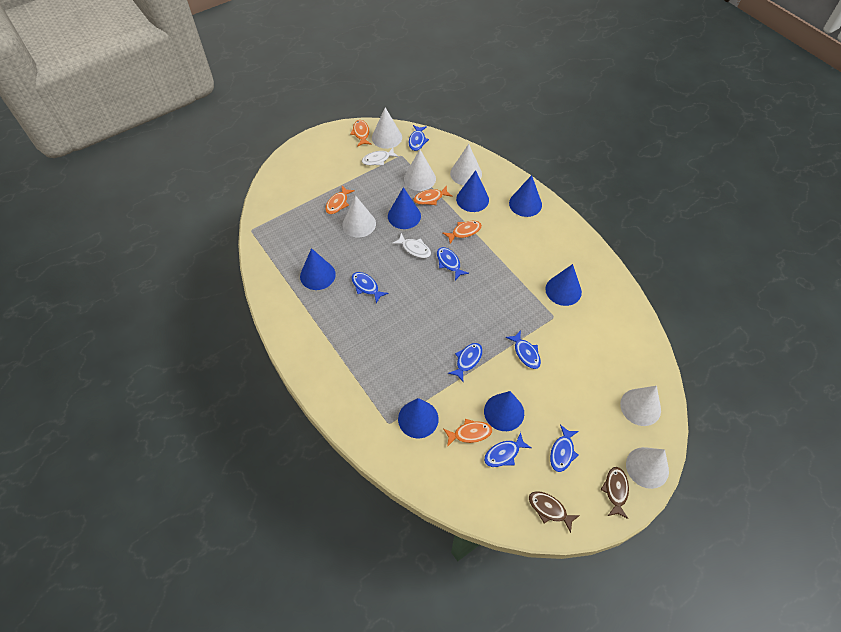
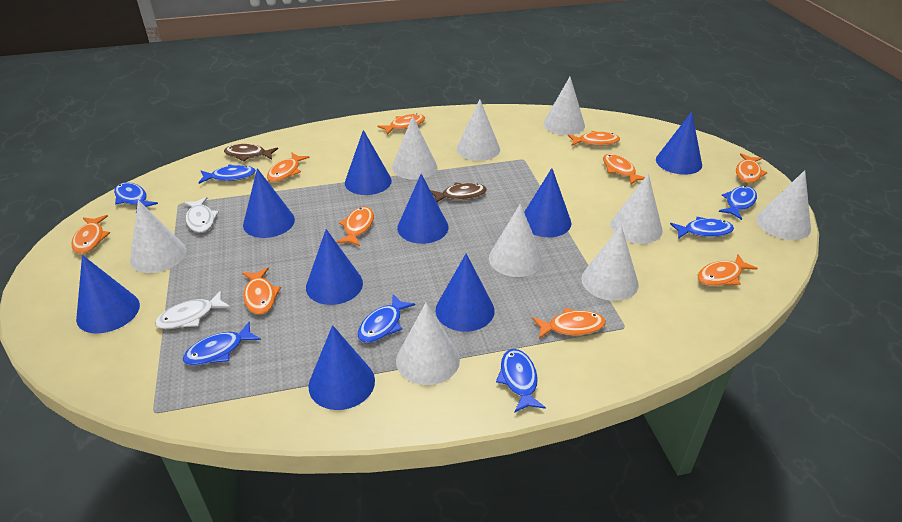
blue cone: 7 -> 9
orange fish: 5 -> 10
white cone: 6 -> 9

